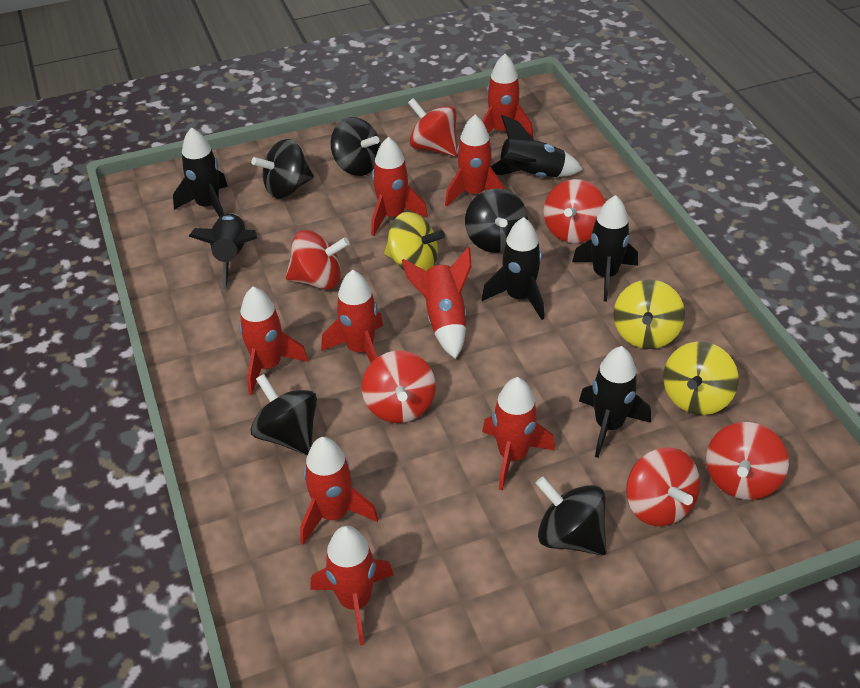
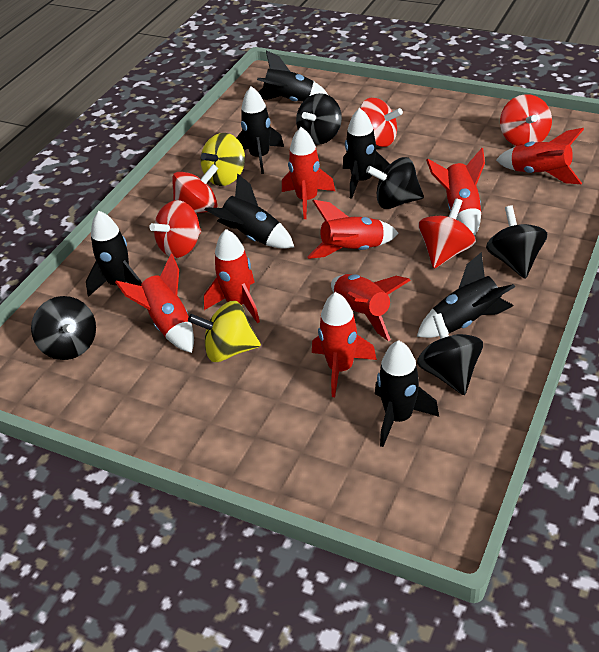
black rocket: 6 -> 7
red rocket: 9 -> 8
red spinning top: 6 -> 5
yellow spinning top: 3 -> 2

